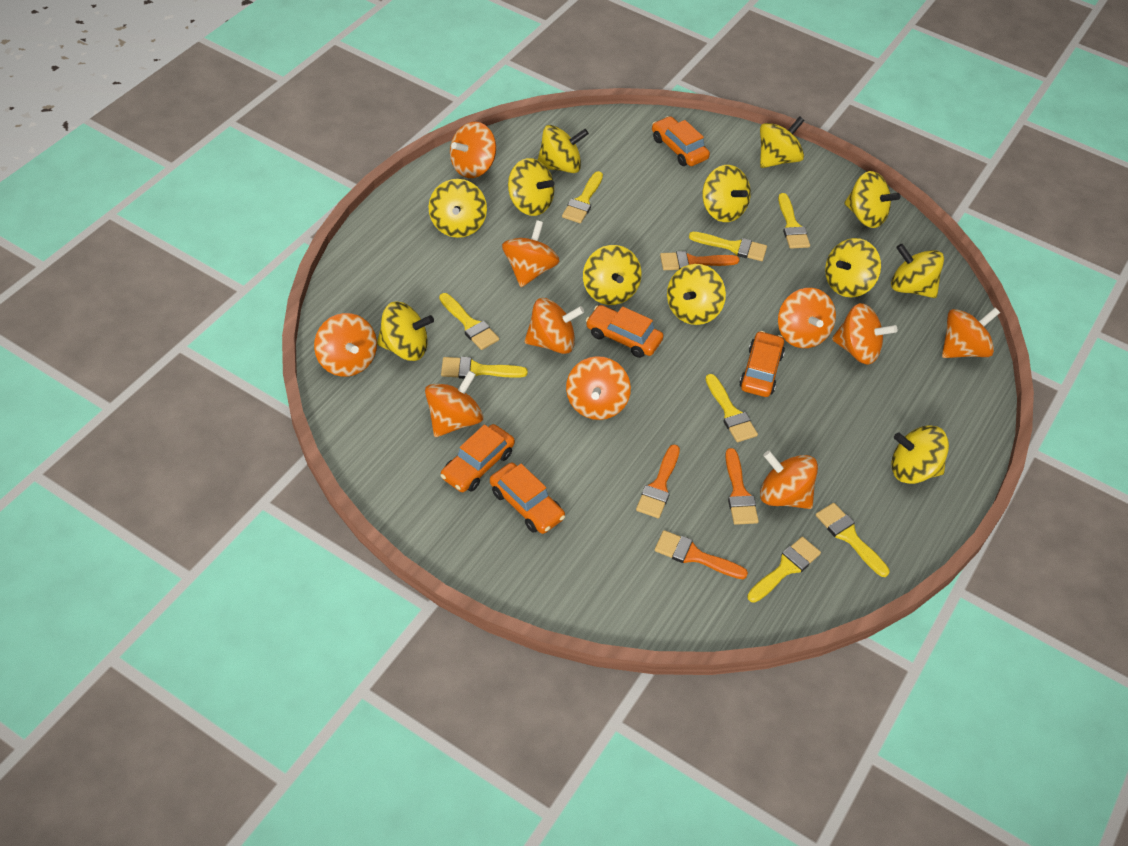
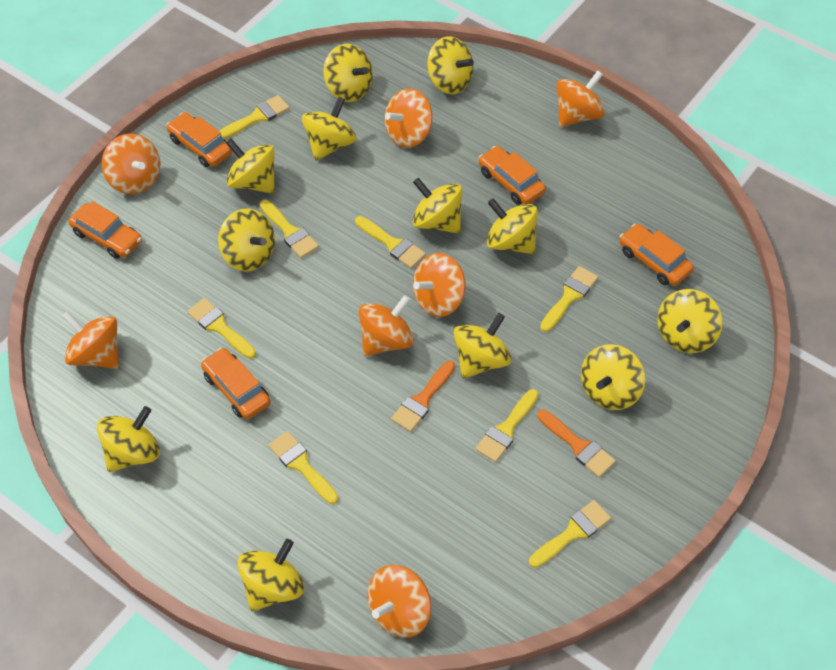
orange brush: 4 -> 2
orange spinning top: 10 -> 7

